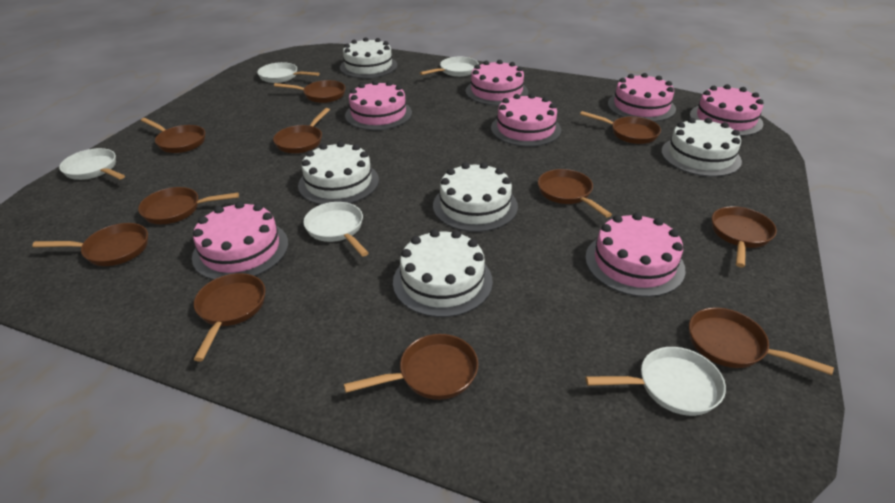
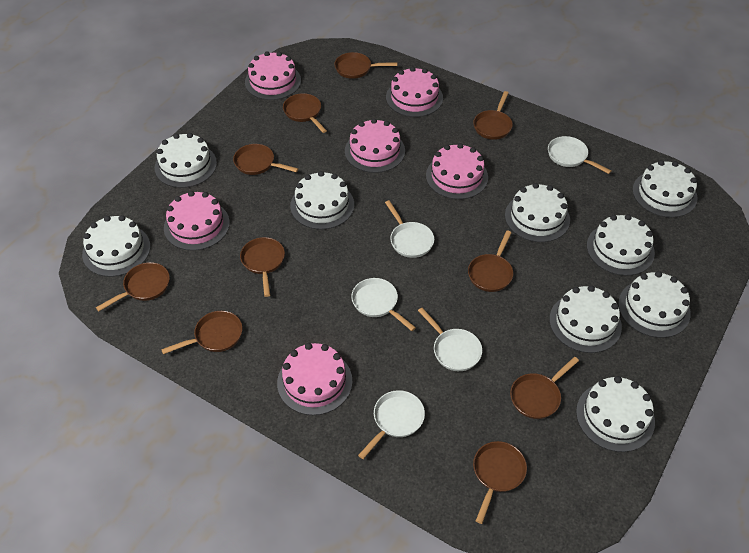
brown pan: 11 -> 10
pink cake: 7 -> 6
white cake: 5 -> 9

